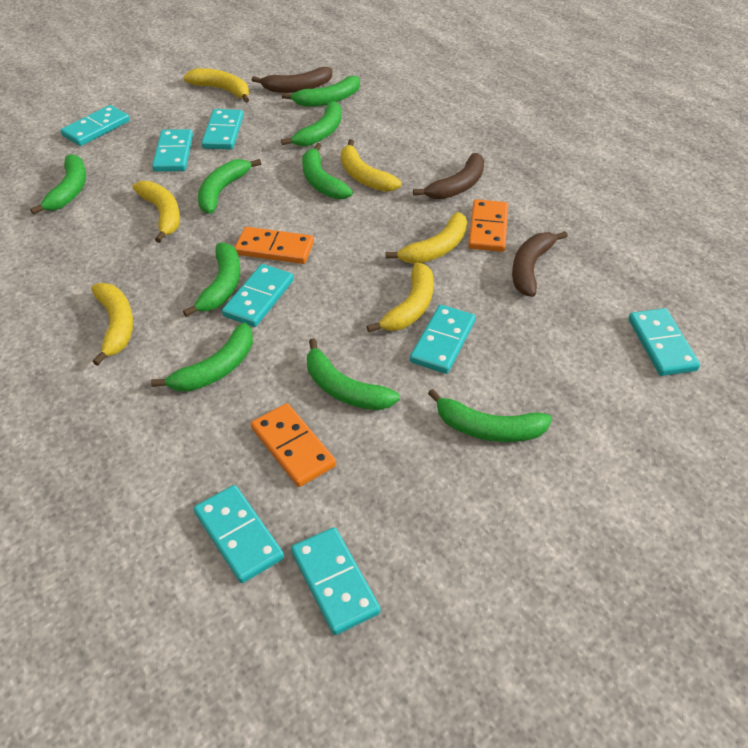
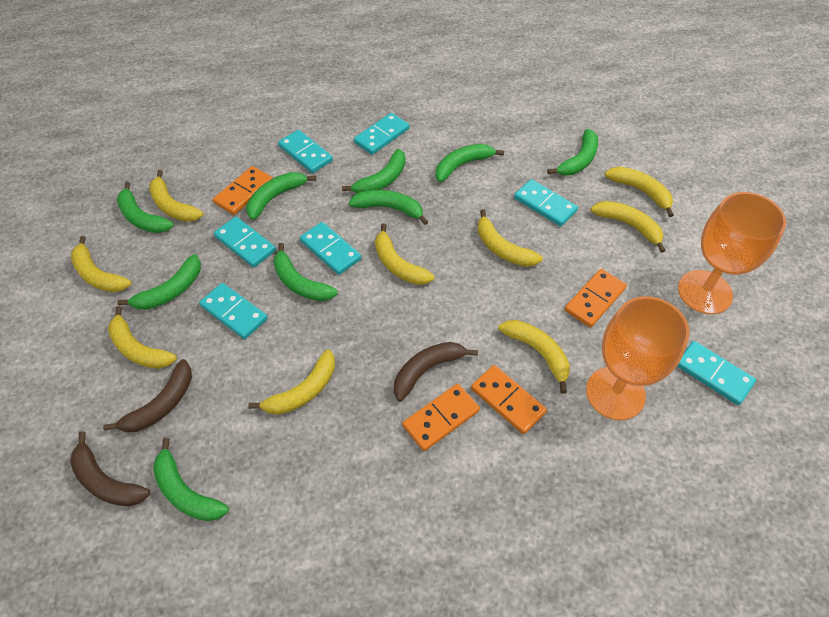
orange domino: 3 -> 4
orange goblet: 0 -> 2
turquoise domino: 8 -> 7
yellow banana: 6 -> 9

